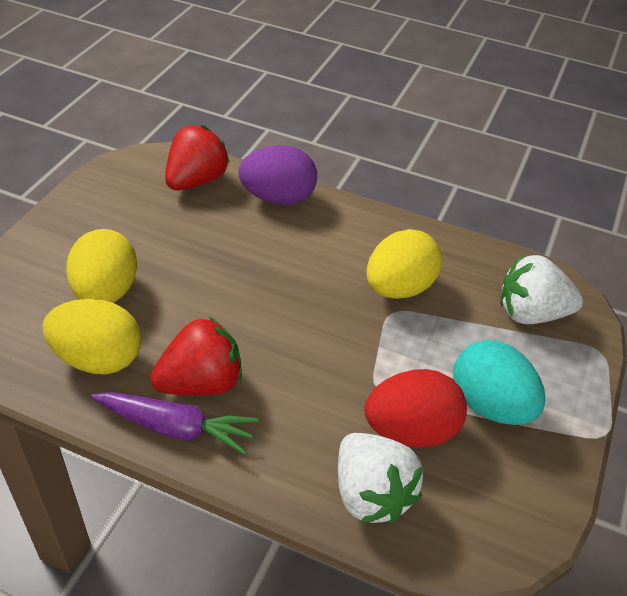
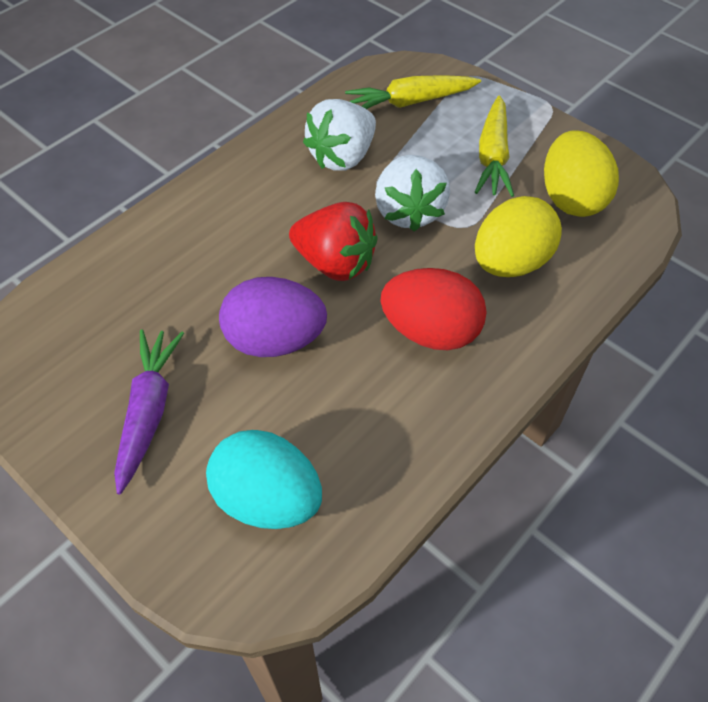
red strawberry: 2 -> 1
yellow carrot: 0 -> 2
yellow egg: 3 -> 2

